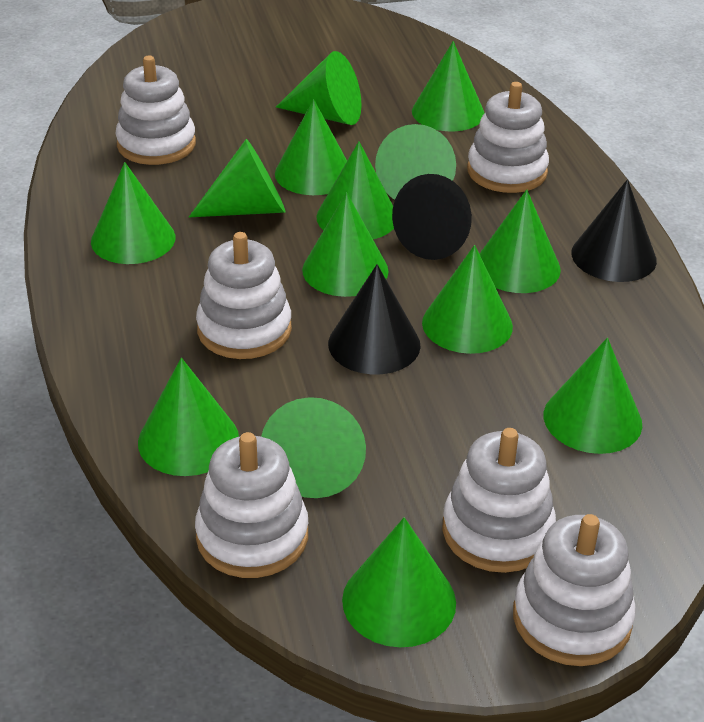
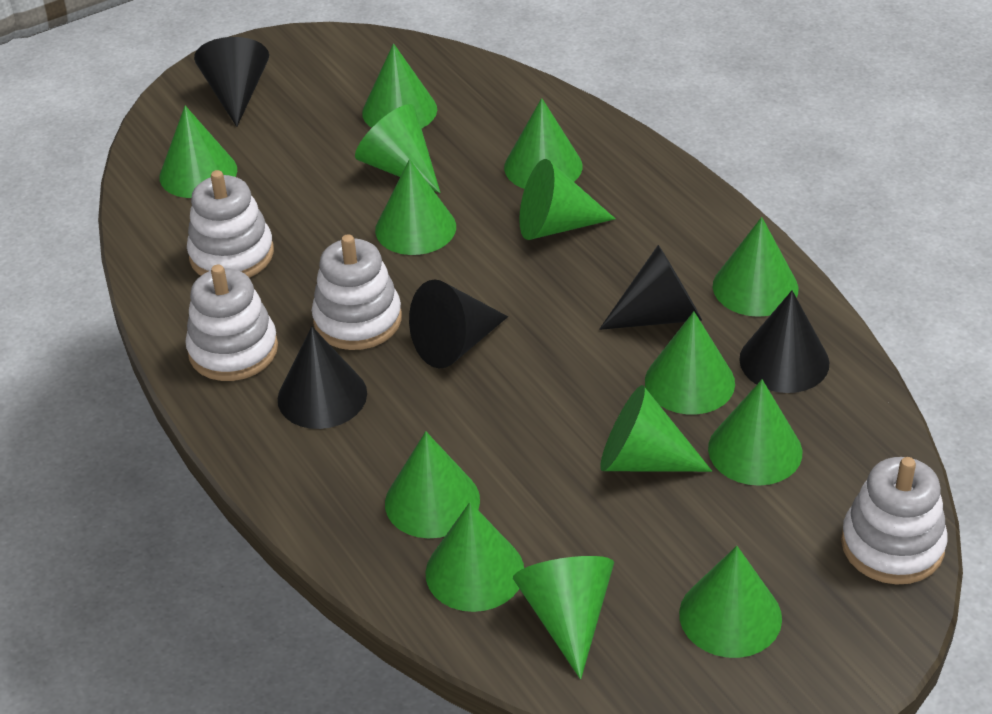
black cone: 3 -> 5
white stacking toy: 6 -> 4

